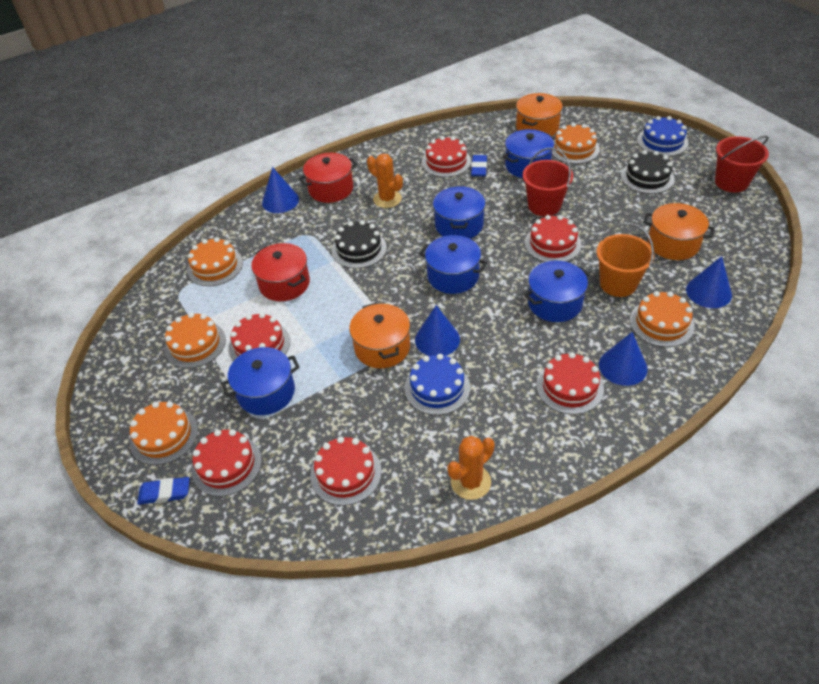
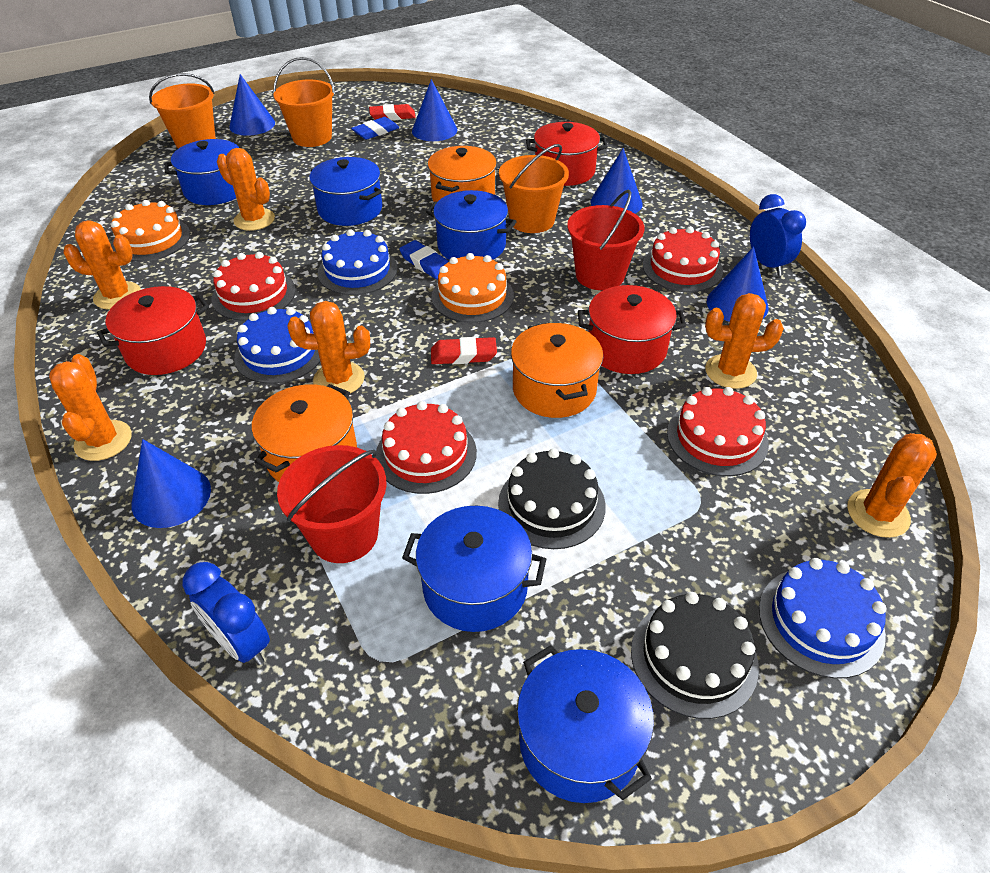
blue cake: 2 -> 3
blue clock: 0 -> 2
blue cone: 4 -> 5
orange bucket: 1 -> 3
orange cactus: 2 -> 6
orange cake: 5 -> 2
red cake: 6 -> 4
red eraser: 0 -> 2
red pot: 2 -> 3

